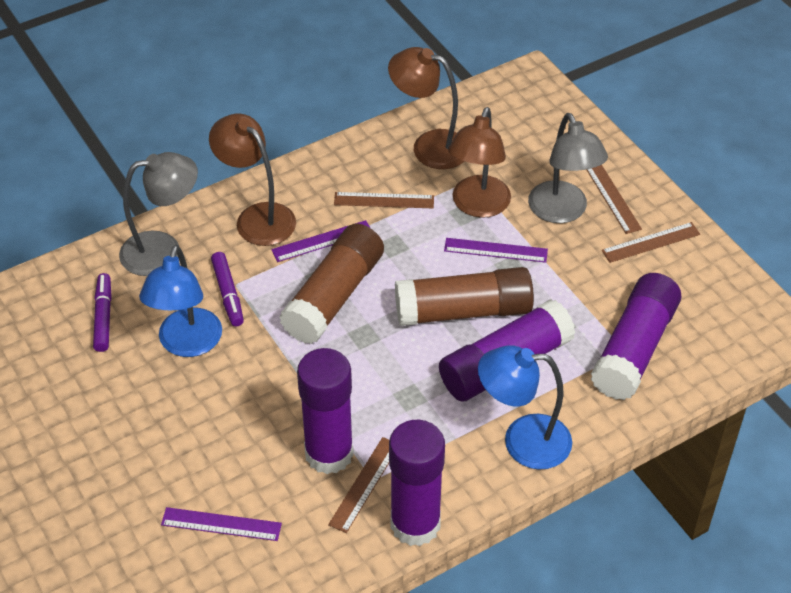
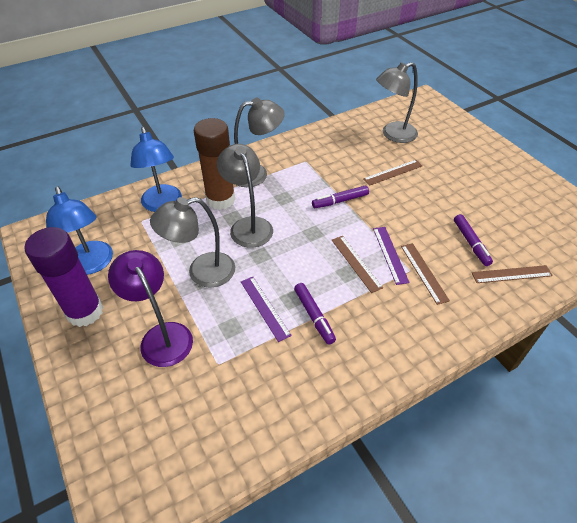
brown glue stick: 2 -> 1
brown lamp: 3 -> 0
grey lamp: 2 -> 4
purple glue stick: 4 -> 1
purple lamp: 0 -> 1
purple marker: 2 -> 3
purple ruler: 3 -> 2

